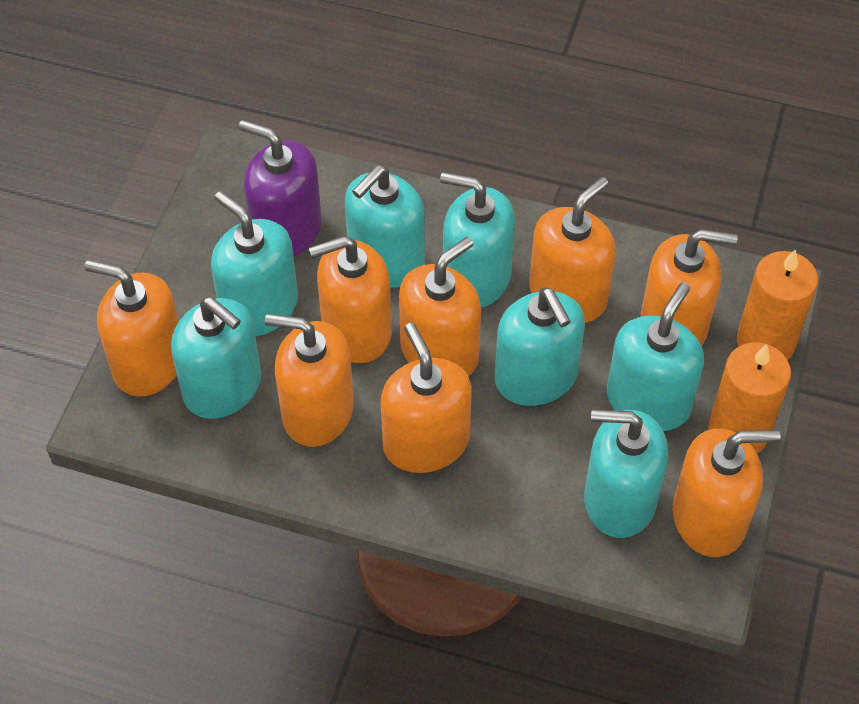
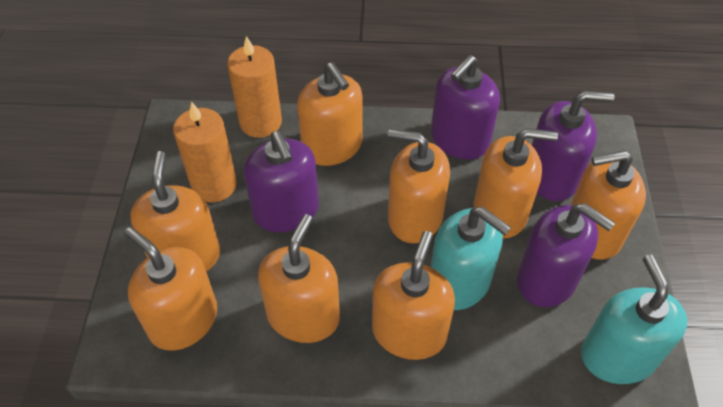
purple soap dispenser: 1 -> 4
turquoise soap dispenser: 7 -> 2

